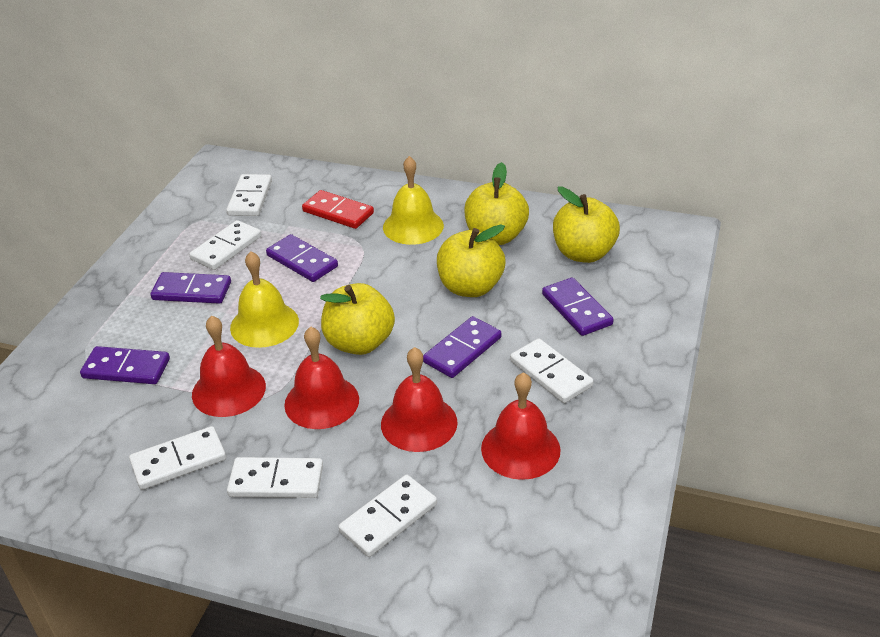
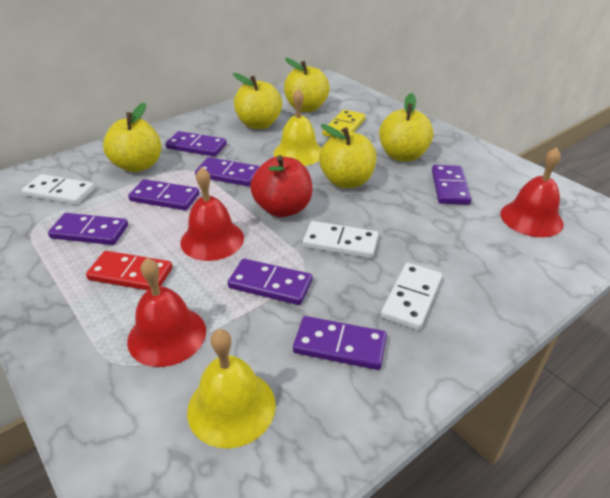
purple domino: 5 -> 7
red apple: 0 -> 1
red bell: 4 -> 3
white domino: 6 -> 3
yellow apple: 4 -> 5
yellow domino: 0 -> 1

